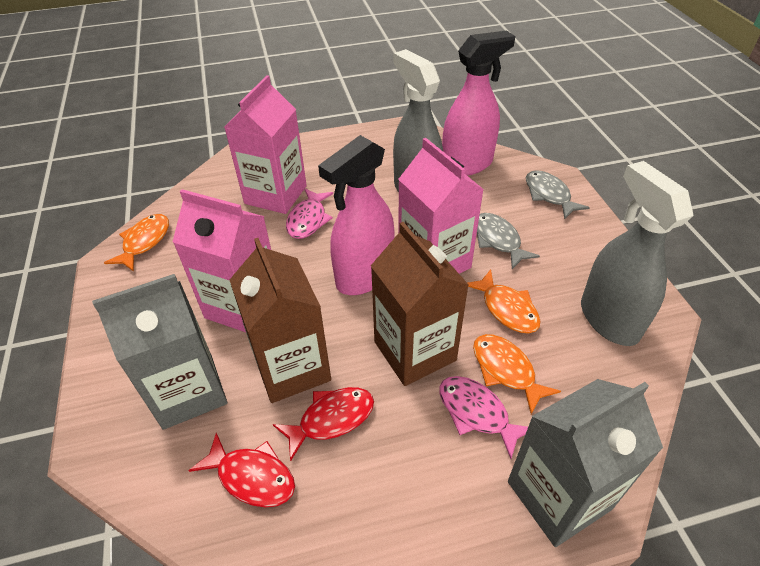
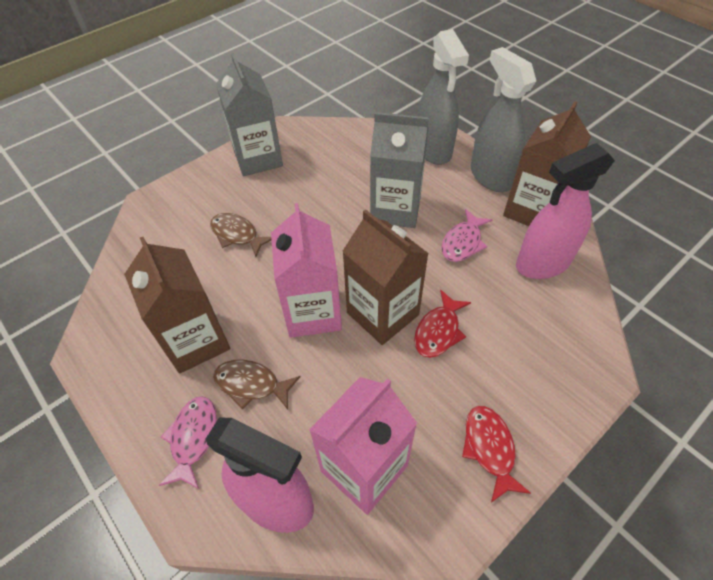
brown carton: 2 -> 3
brown fish: 0 -> 2
grey fish: 2 -> 0
orange fish: 3 -> 0
pink carton: 3 -> 2

